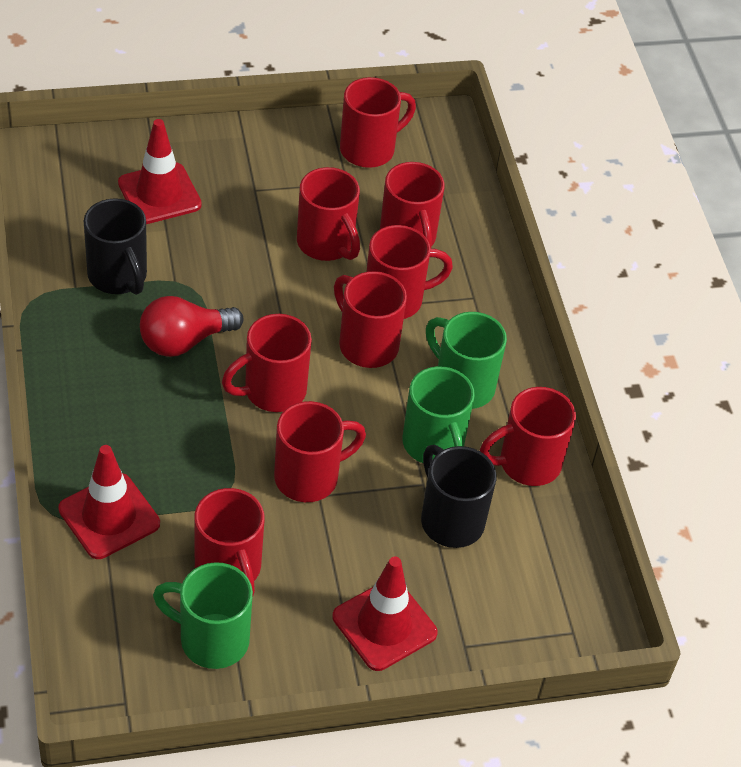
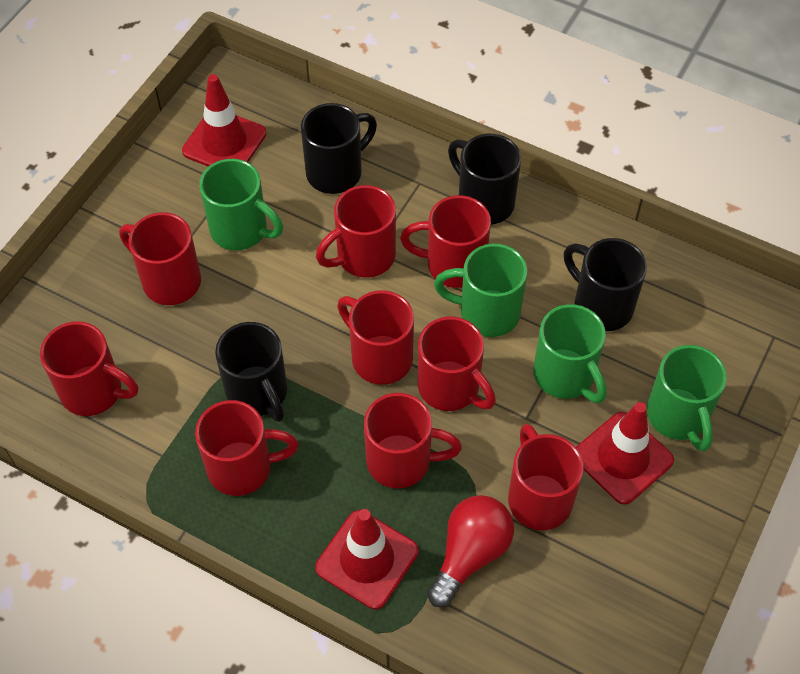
black mug: 2 -> 4
green mug: 3 -> 4

